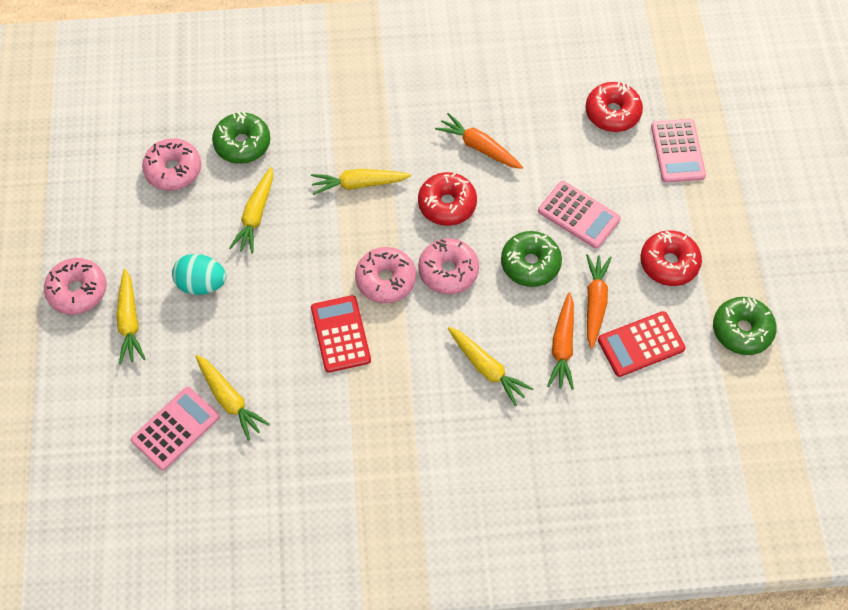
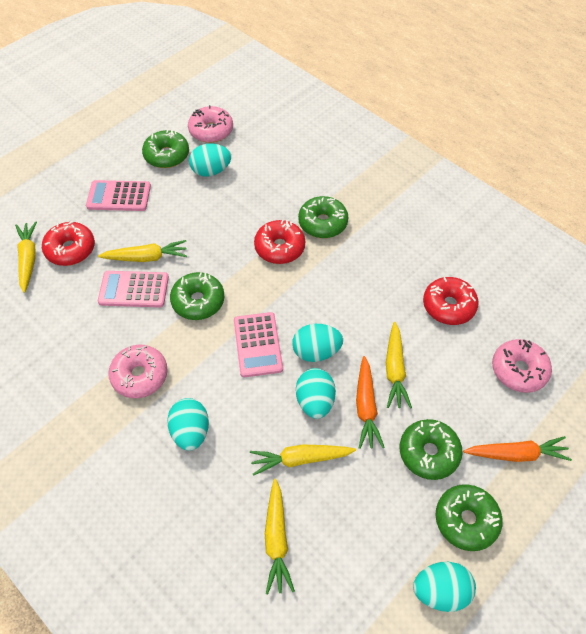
green donut: 3 -> 5
orange carrot: 3 -> 2
pink donut: 4 -> 3
red calculator: 2 -> 0
turquoise egg: 1 -> 5

